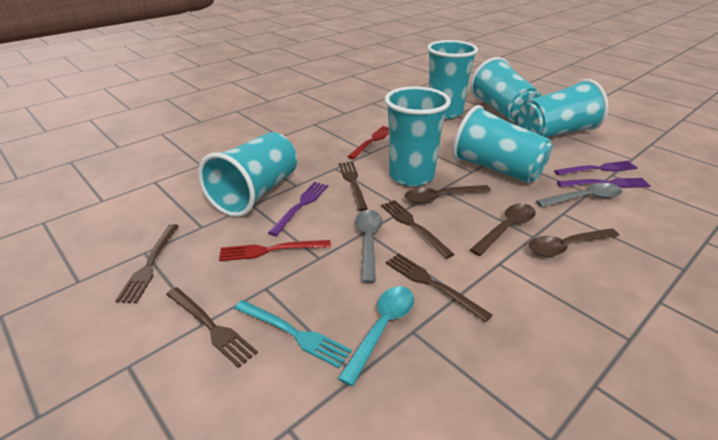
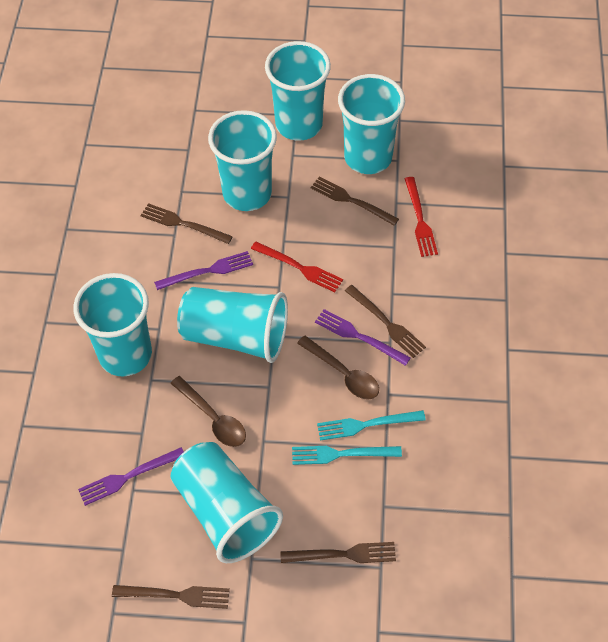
brown spoon: 3 -> 2
grey spoon: 2 -> 0
turquoise fork: 1 -> 2
turquoise spoon: 1 -> 0

